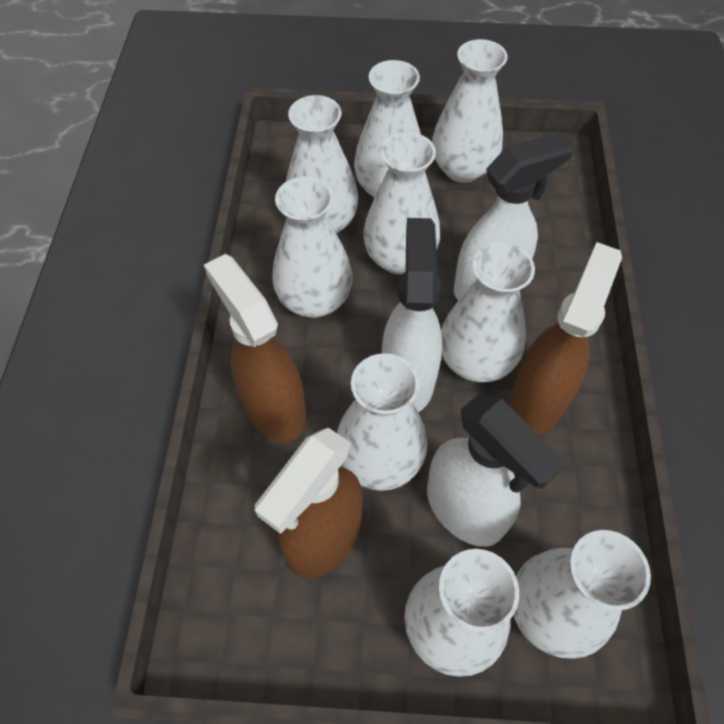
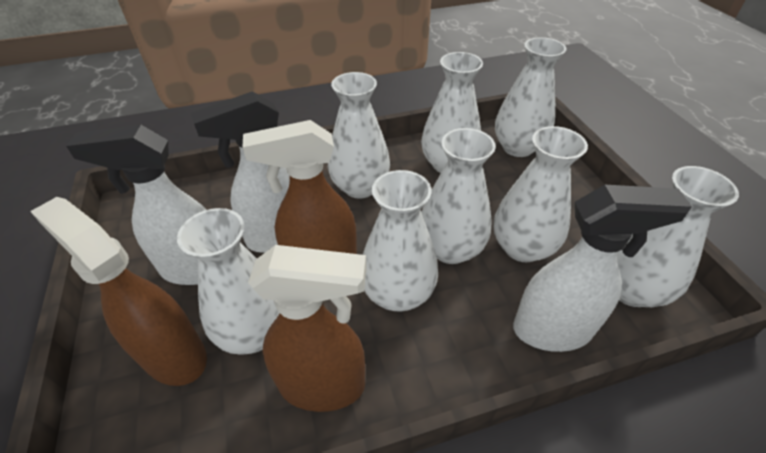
white vase: 9 -> 8

